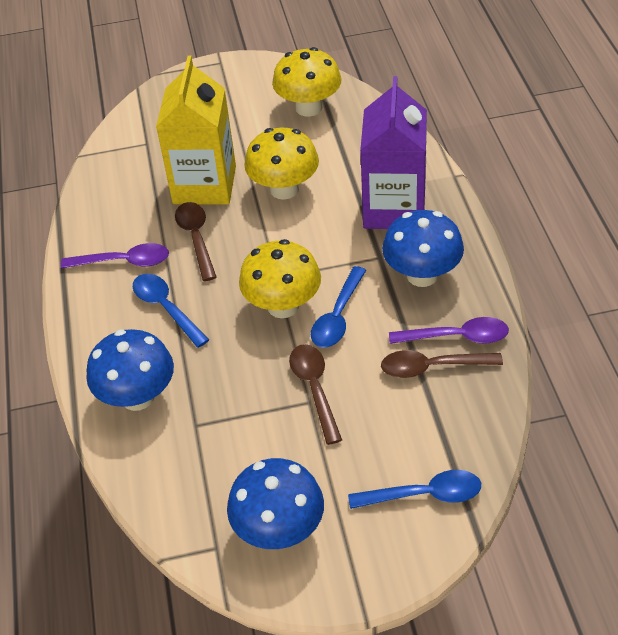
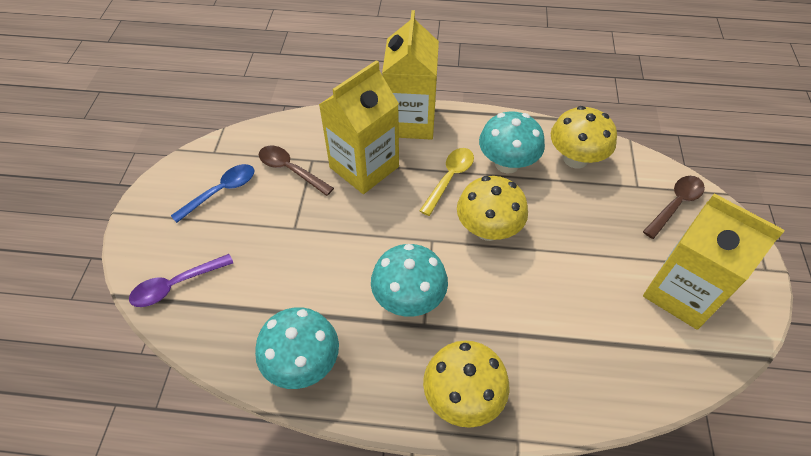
blue mushroom: 3 -> 0
blue spoon: 3 -> 1
brown spoon: 3 -> 2
purple carton: 1 -> 0
purple spoon: 2 -> 1
turquoise mushroom: 0 -> 3
yellow carton: 1 -> 3
yellow spoon: 0 -> 1

